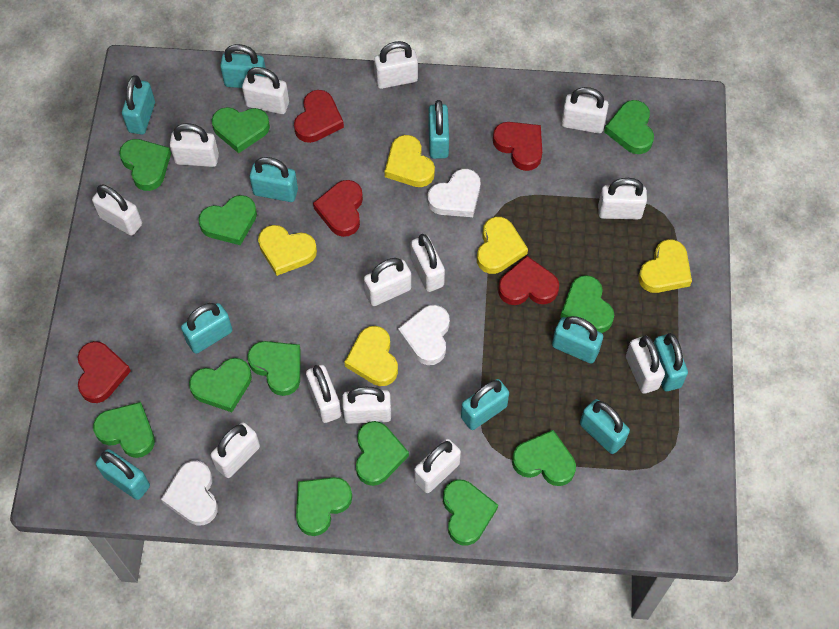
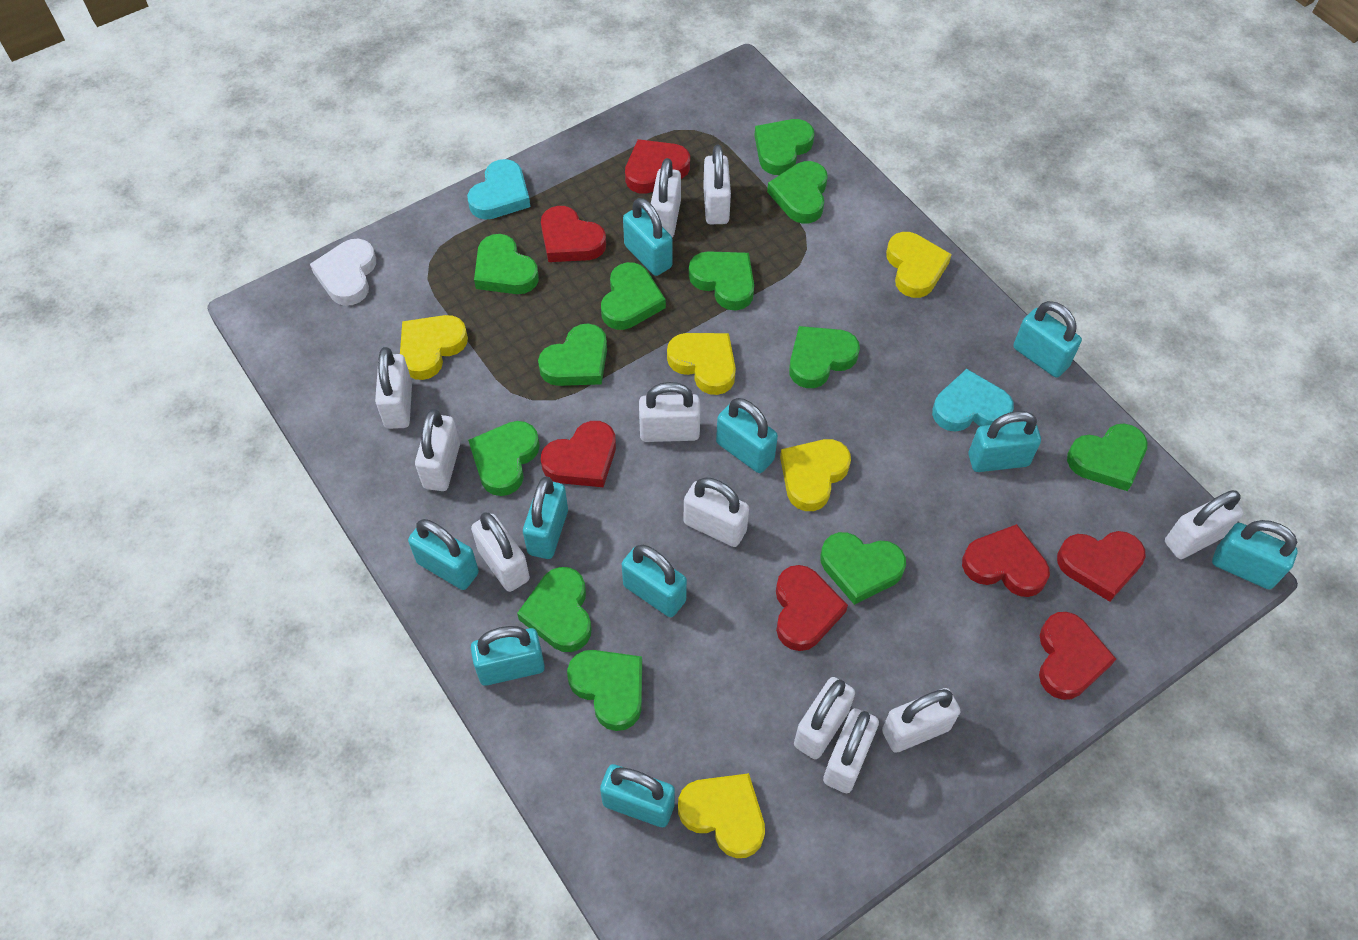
red heart: 5 -> 7
turquoise heart: 0 -> 2
white heart: 3 -> 1
white padlock: 13 -> 11

